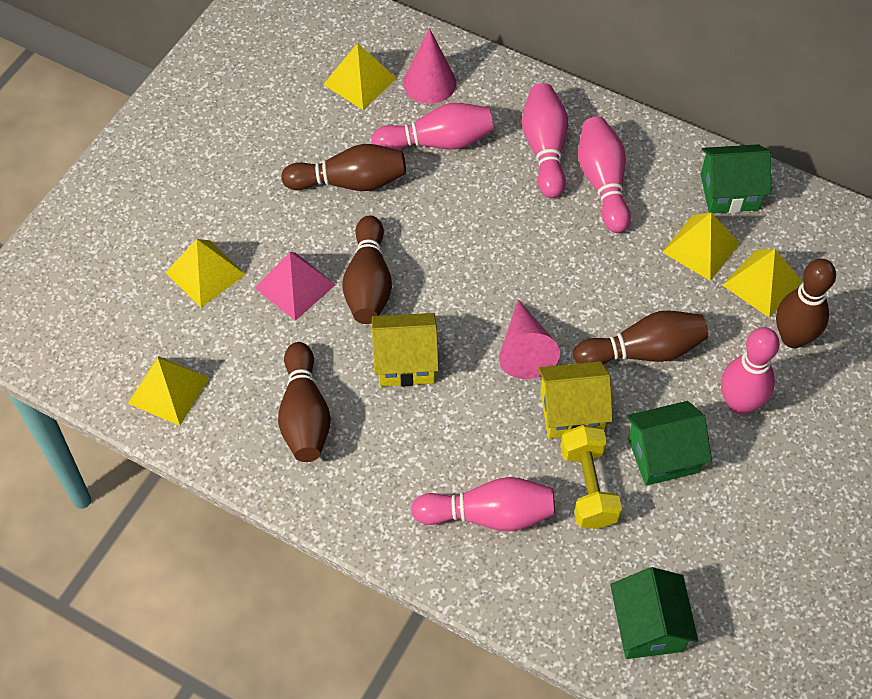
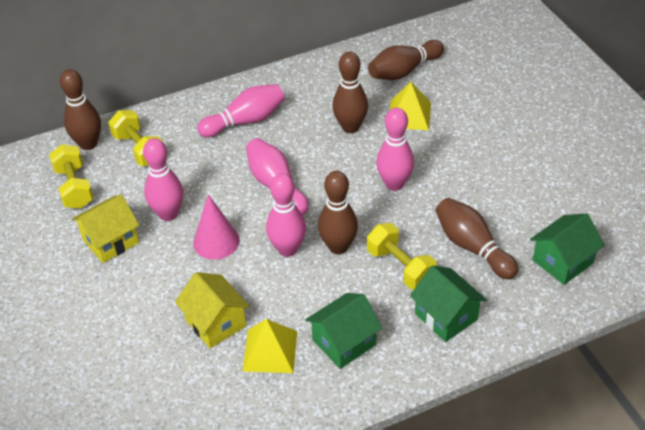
pink cone: 2 -> 1
pink pyramid: 1 -> 0
yellow dumbbell: 1 -> 3
yellow pyramid: 5 -> 2

